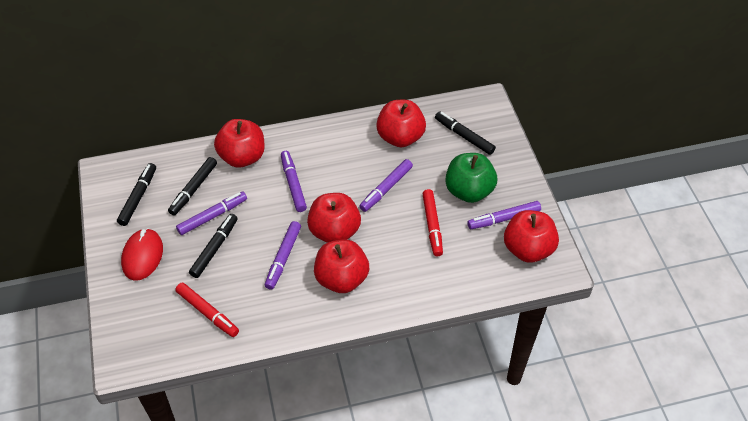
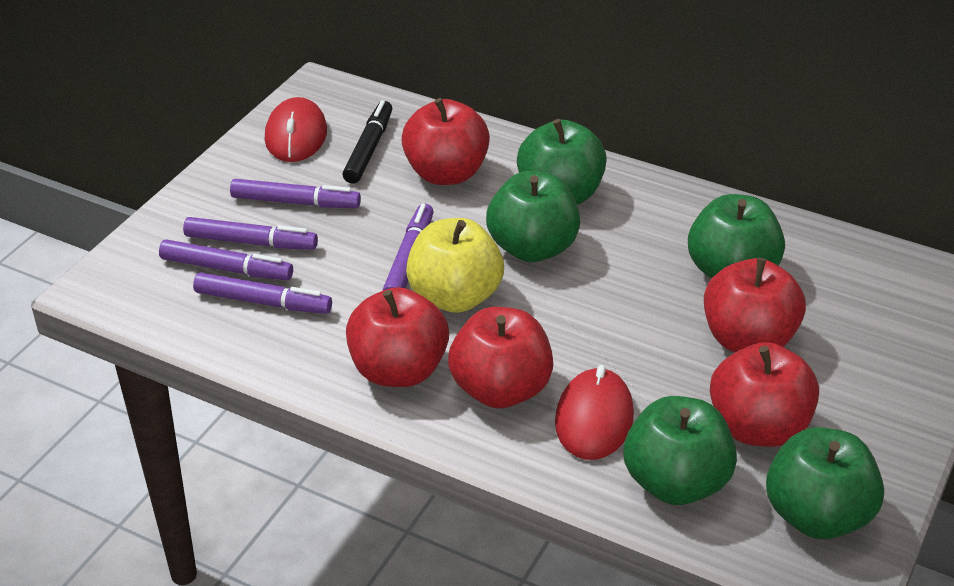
black marker: 4 -> 1
green apple: 1 -> 5
red marker: 2 -> 0
red mouse: 1 -> 2
yellow apple: 0 -> 1

